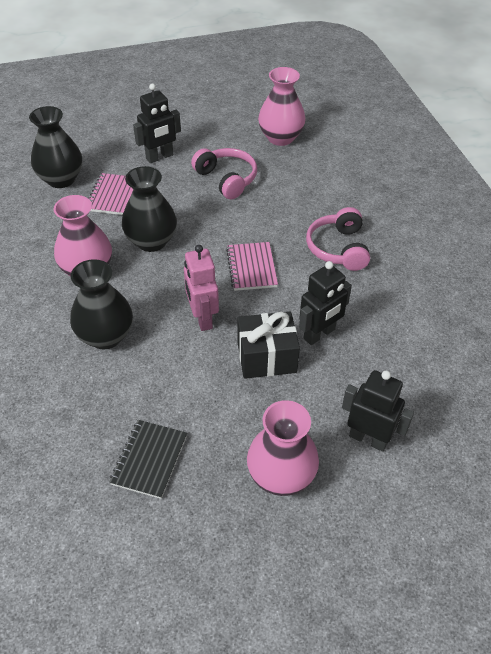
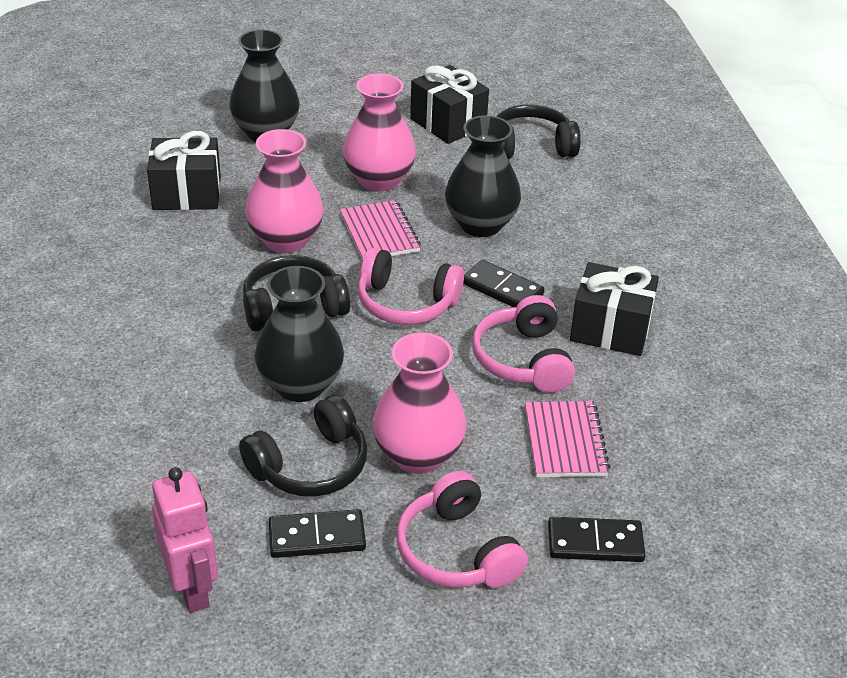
black domino: 0 -> 3
black gift: 1 -> 3
black headphones: 0 -> 3
black notebook: 1 -> 0
black robot: 3 -> 0
pink headphones: 2 -> 3

